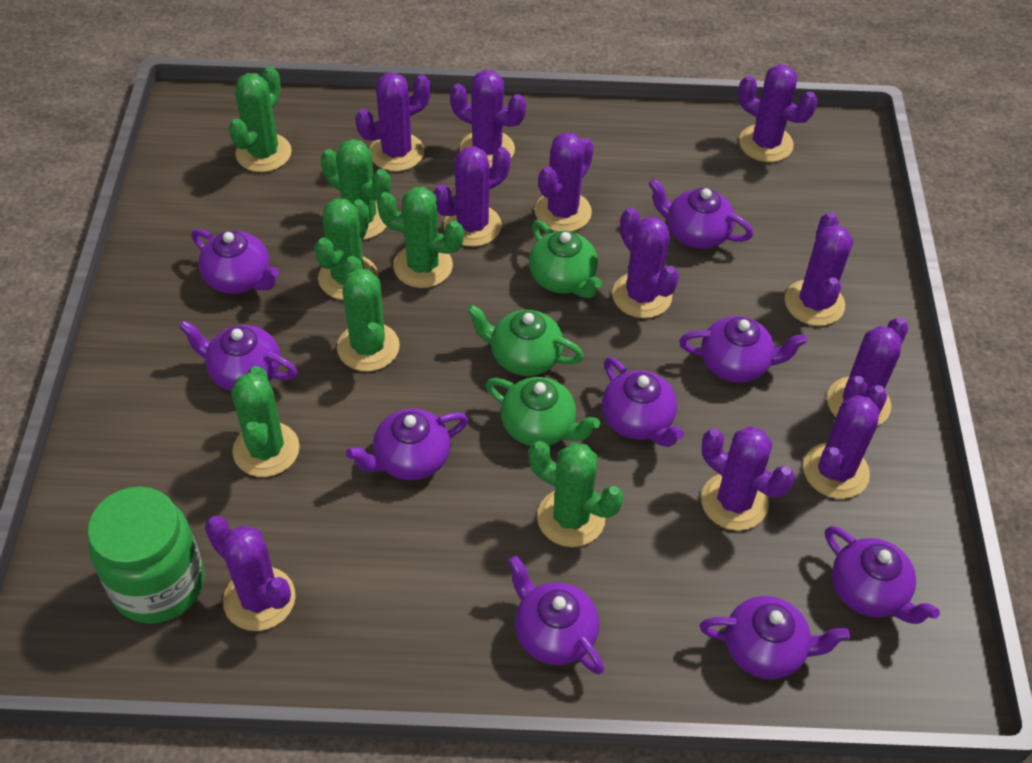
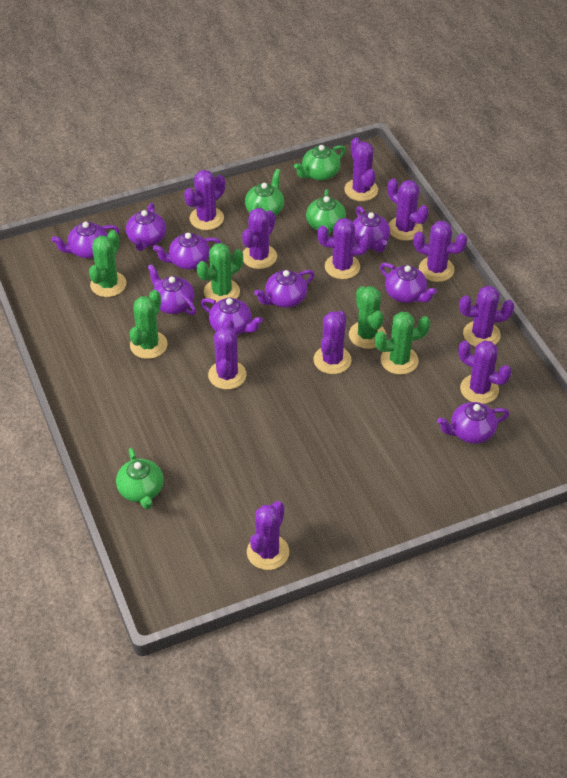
green cactus: 7 -> 5
green jar: 1 -> 0
green teapot: 3 -> 4

